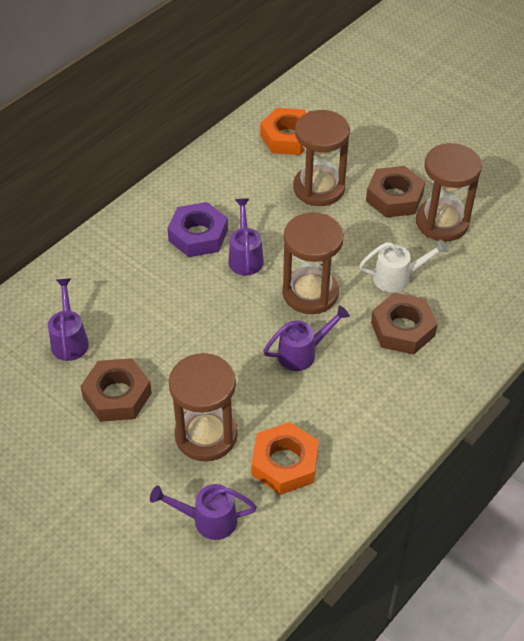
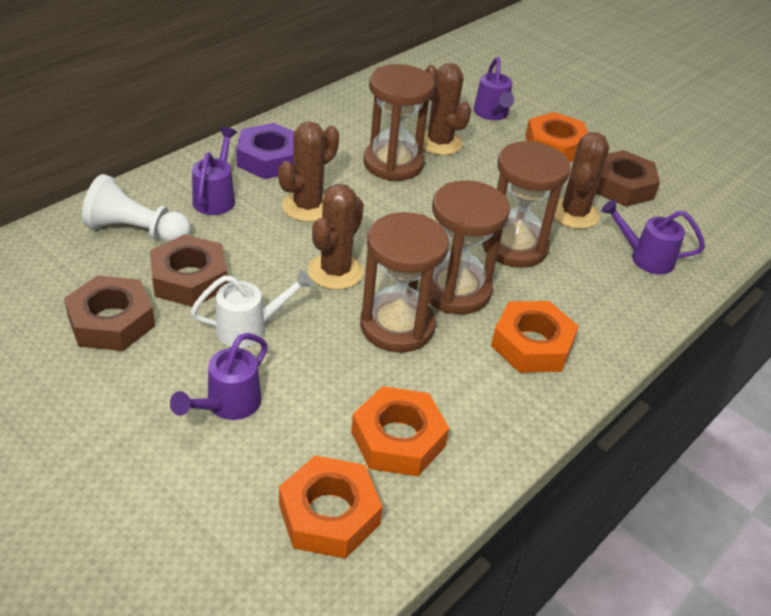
brown cactus: 0 -> 4
orange nut: 2 -> 4
white pawn: 0 -> 1

